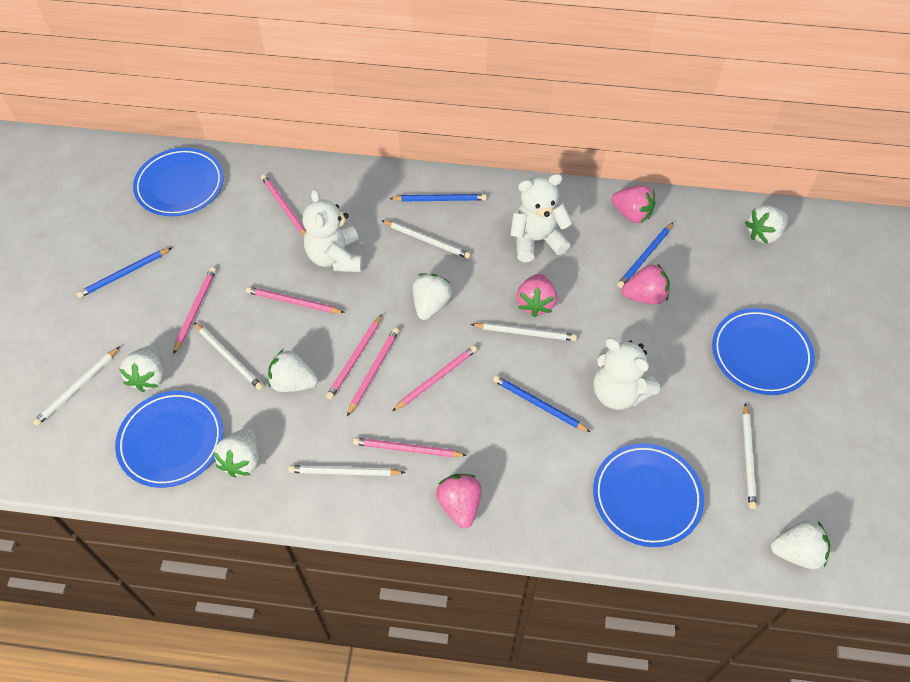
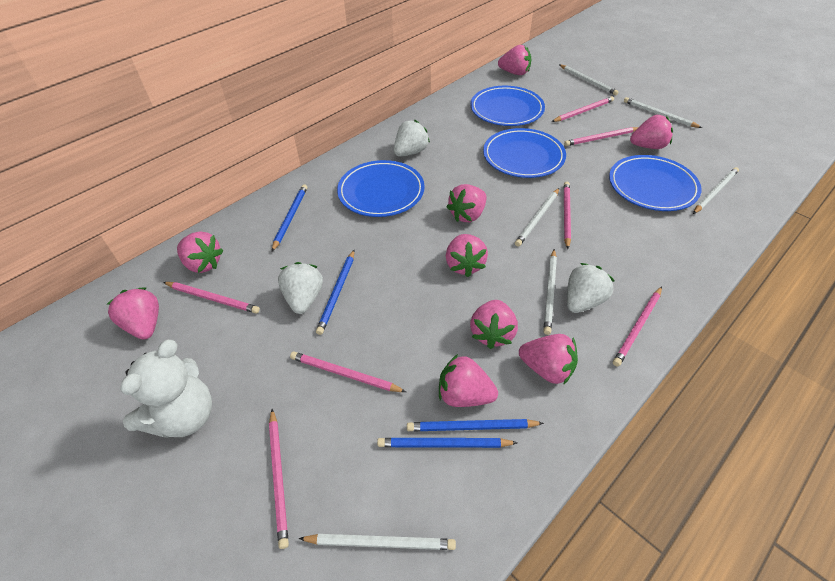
pink strawberry: 4 -> 9
white strawberry: 6 -> 3
white teddy bear: 3 -> 1

